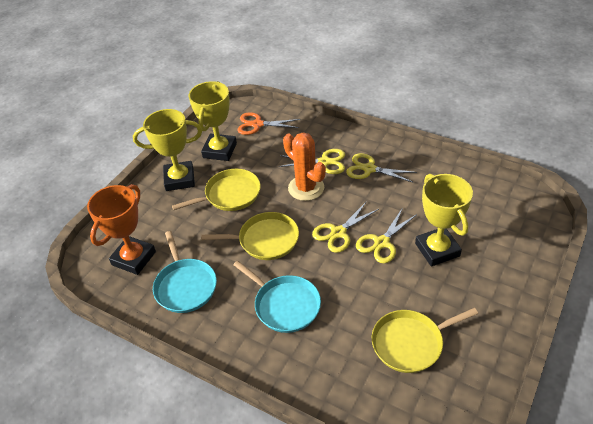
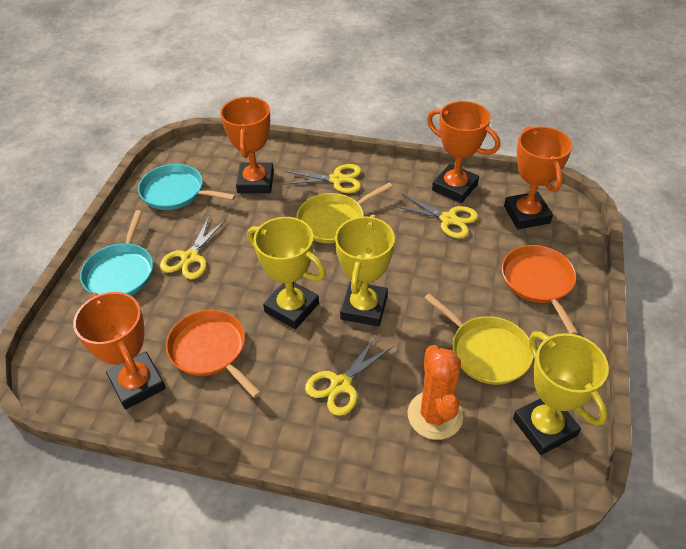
orange pan: 0 -> 2
orange scissors: 1 -> 0
orange trophy: 1 -> 4
yellow pan: 3 -> 2

